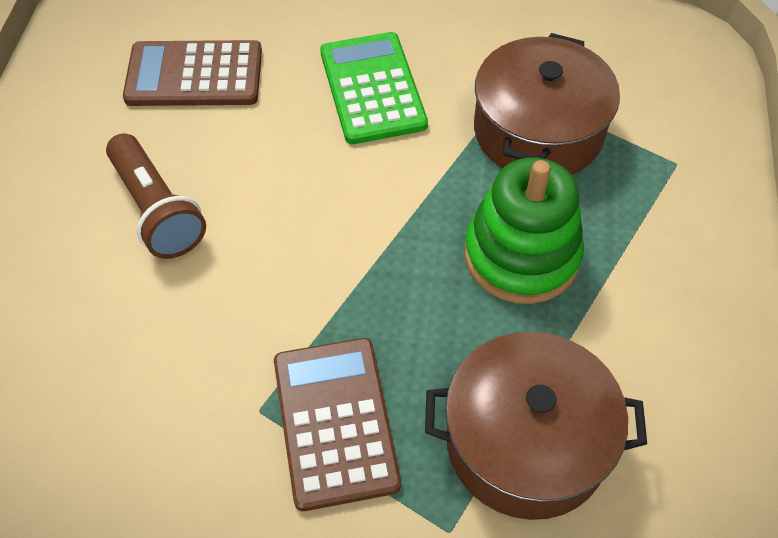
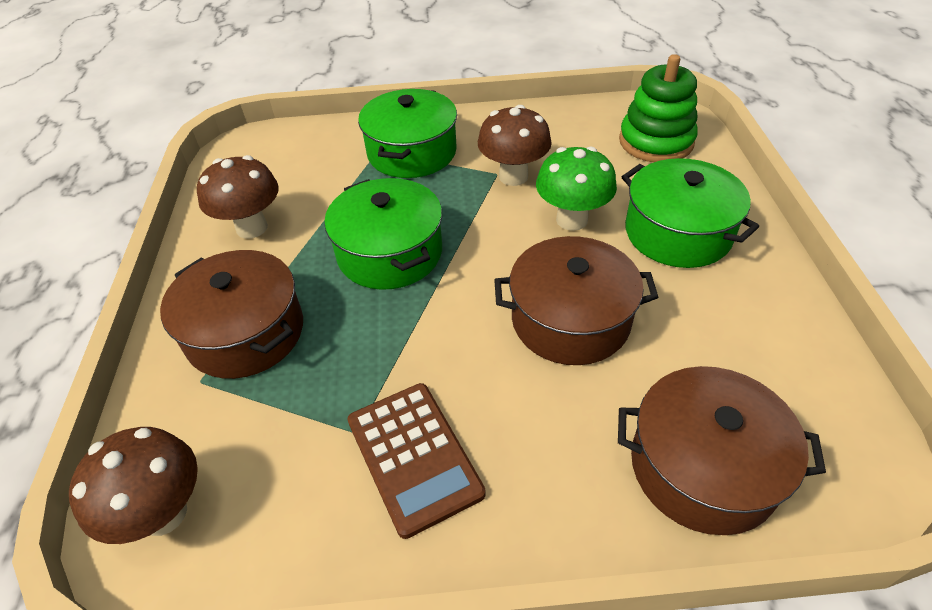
brown calculator: 2 -> 1
brown flashlight: 1 -> 0
brown mushroom: 0 -> 3
brown pot: 2 -> 3
green calculator: 1 -> 0
green mushroom: 0 -> 1
green pot: 0 -> 3

